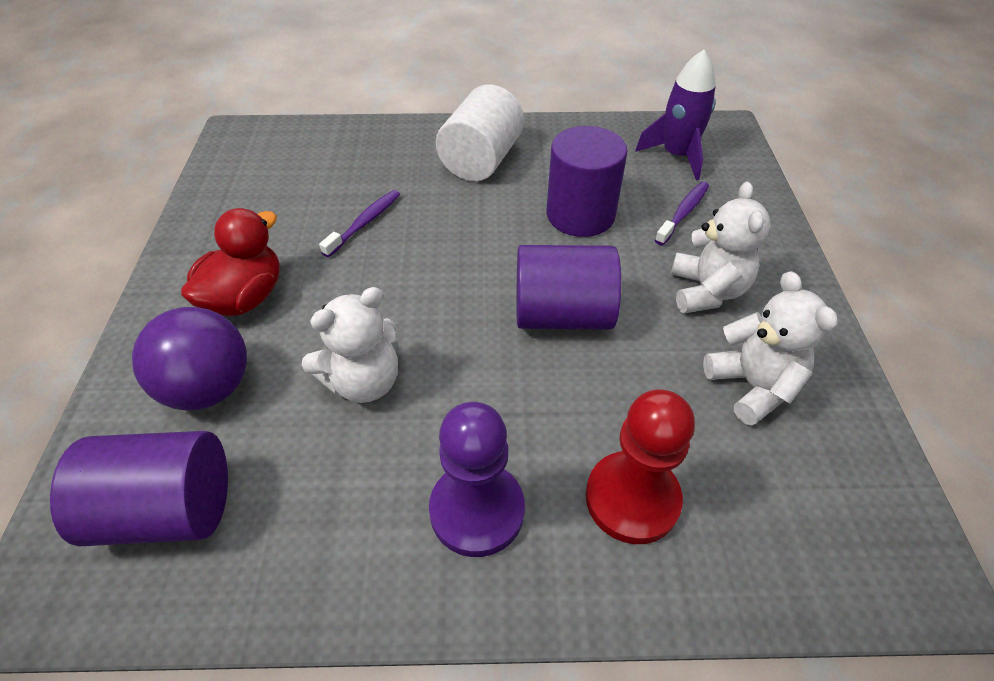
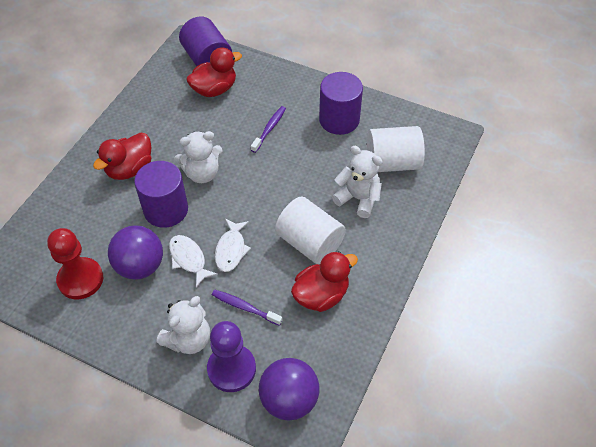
purple ball: 1 -> 2
purple rocket: 1 -> 0
red duck: 1 -> 3
white cylinder: 1 -> 2
white fish: 0 -> 2

